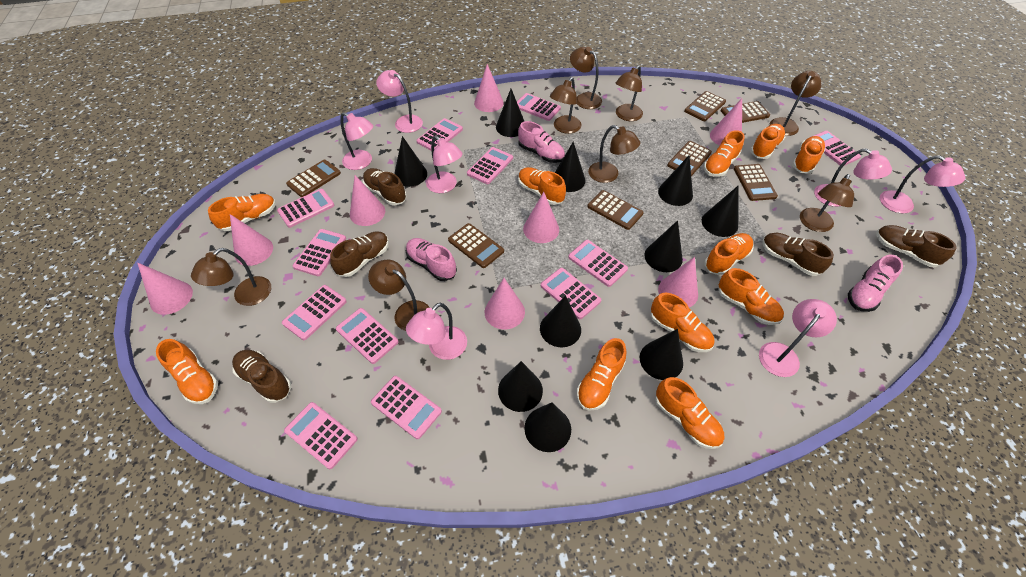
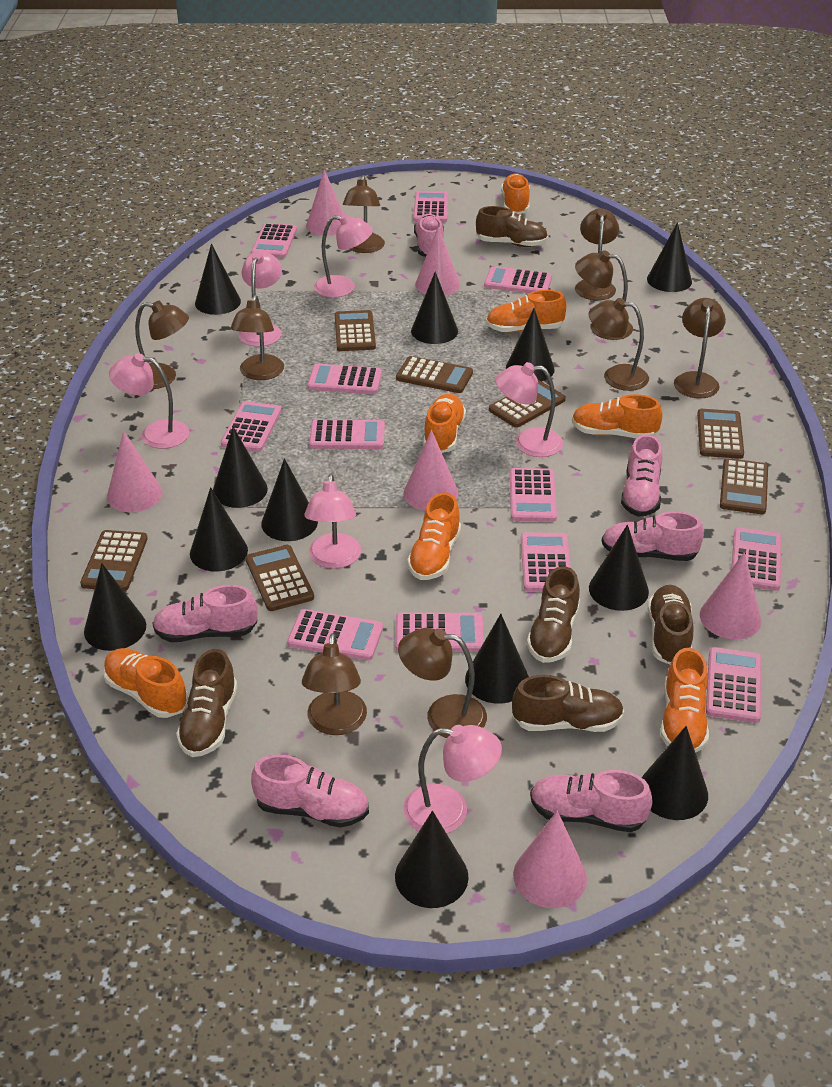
black cone: 10 -> 12
brown lamp: 8 -> 9
orange shoe: 11 -> 7
pink cone: 8 -> 6
pink lamp: 7 -> 6
pink shoe: 3 -> 6

